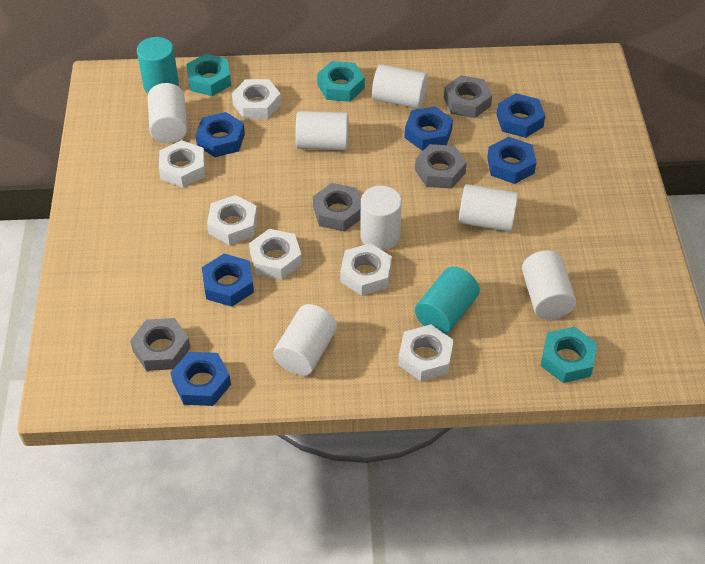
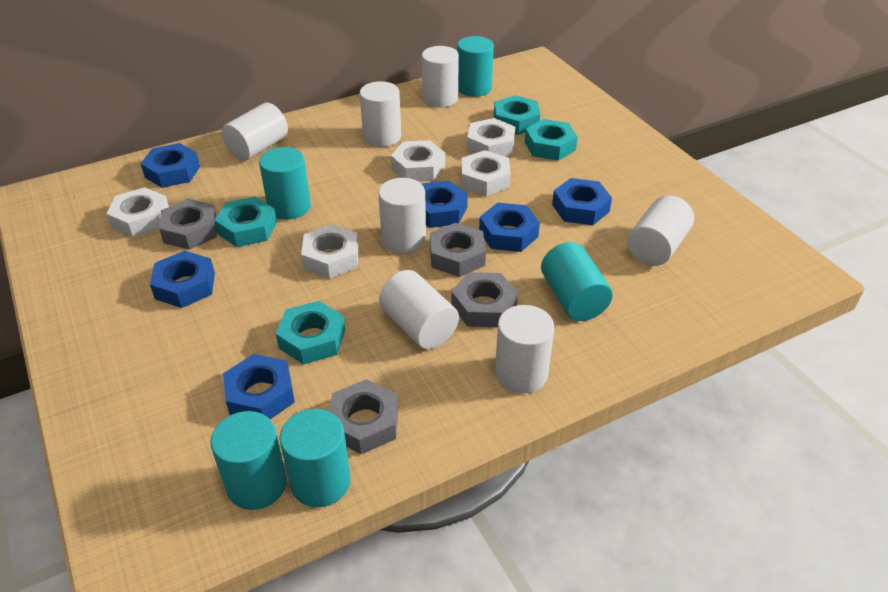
turquoise cylinder: 2 -> 5
turquoise nut: 3 -> 4
white nut: 6 -> 5

